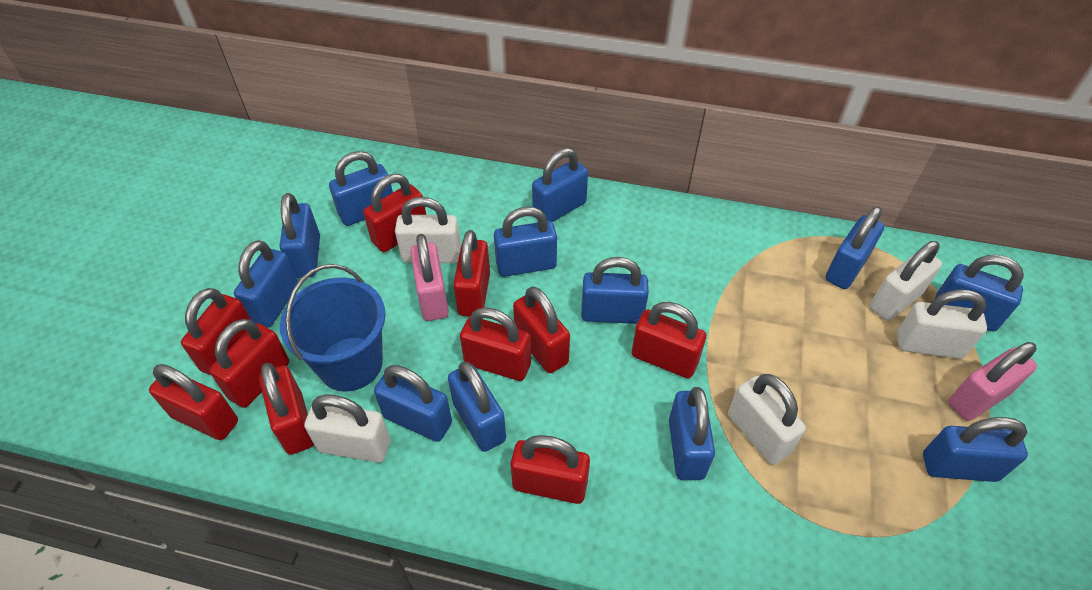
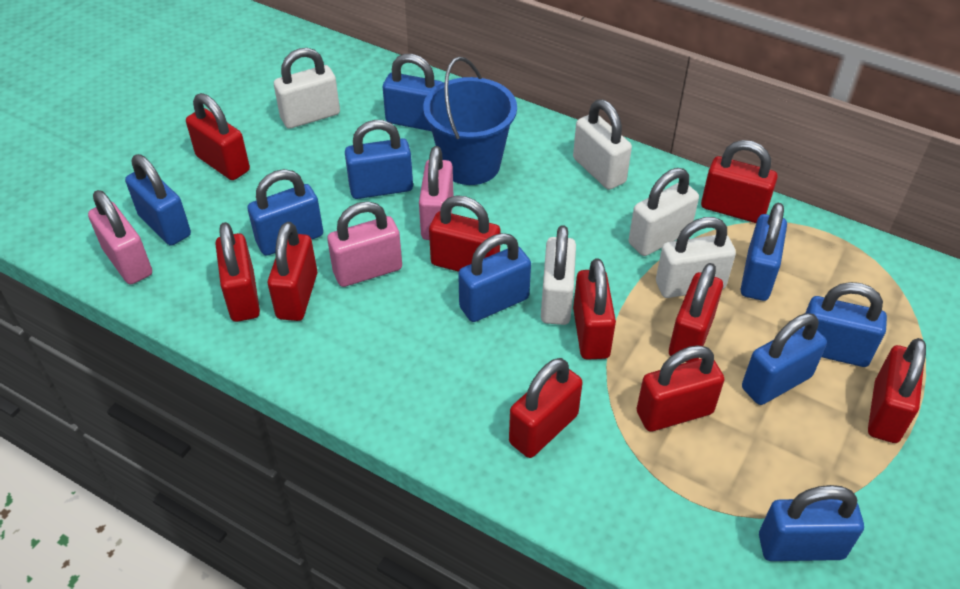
blue padlock: 12 -> 9
pink padlock: 2 -> 3

